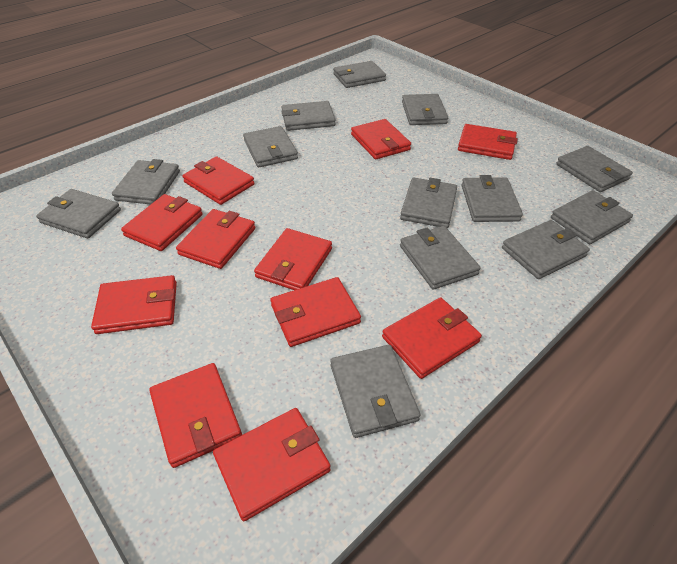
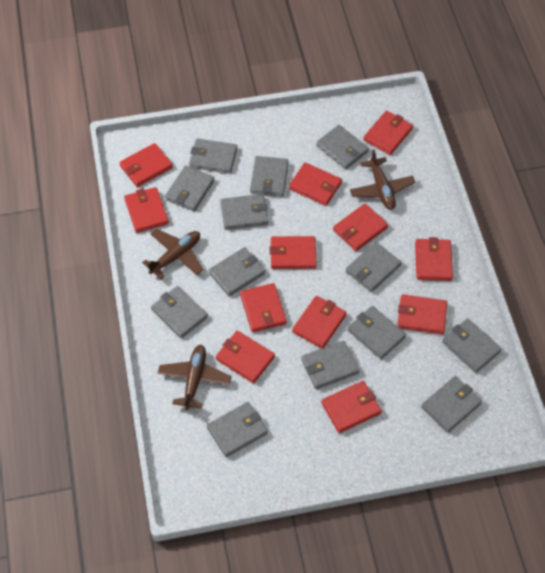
brown plane: 0 -> 3
red wallet: 11 -> 12

